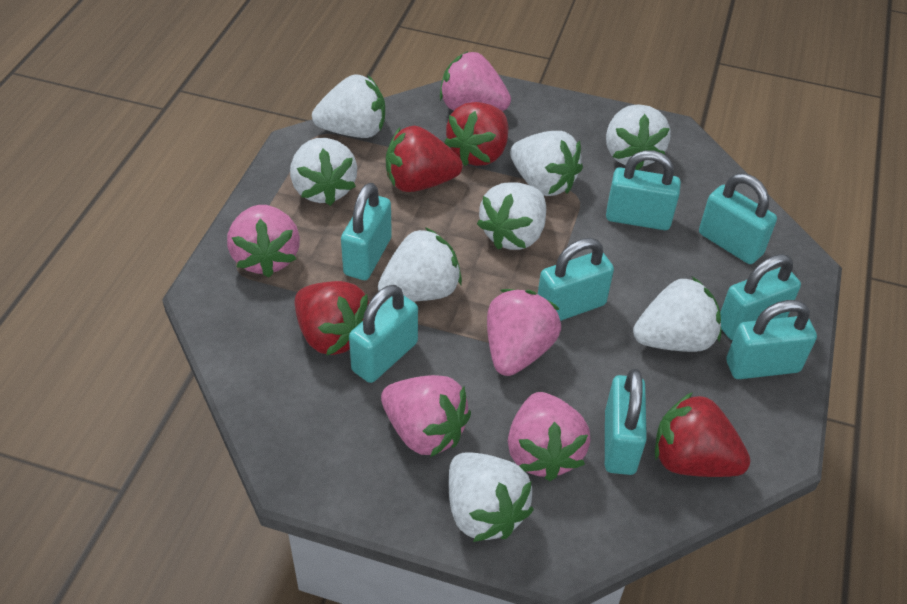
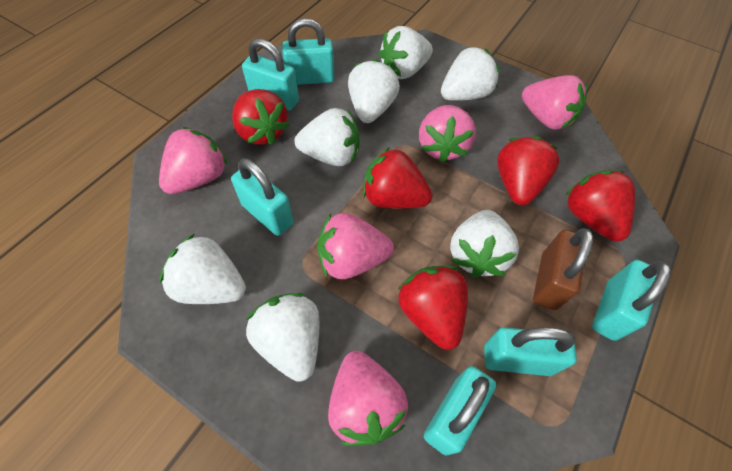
brown padlock: 0 -> 1
red strawberry: 4 -> 5
turquoise padlock: 8 -> 6
white strawberry: 8 -> 7

